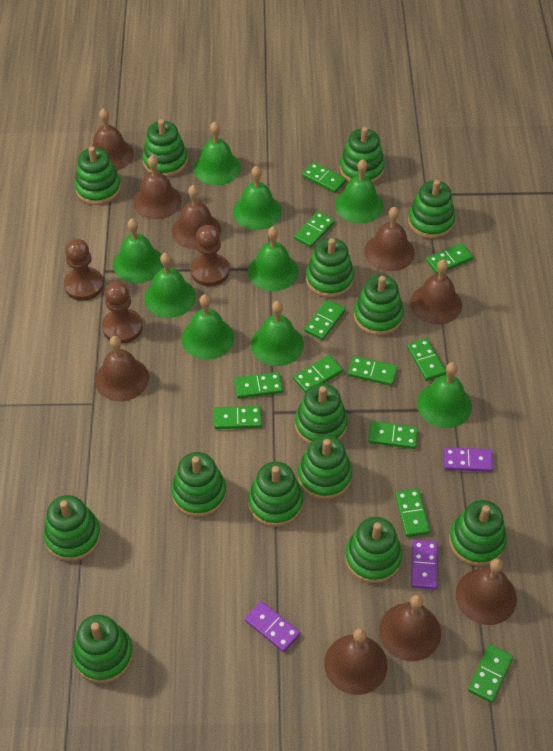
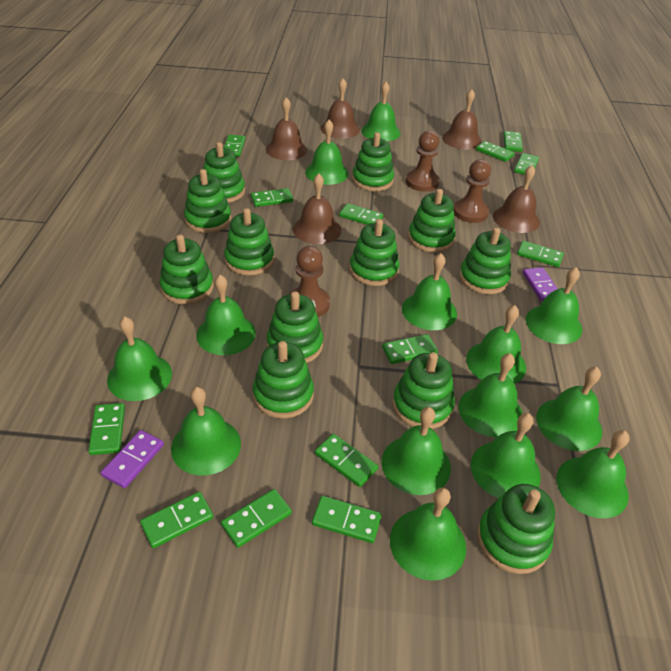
brown bell: 9 -> 5
green bell: 9 -> 14
green domino: 12 -> 13
green stacking toy: 14 -> 12
purple domino: 3 -> 2

